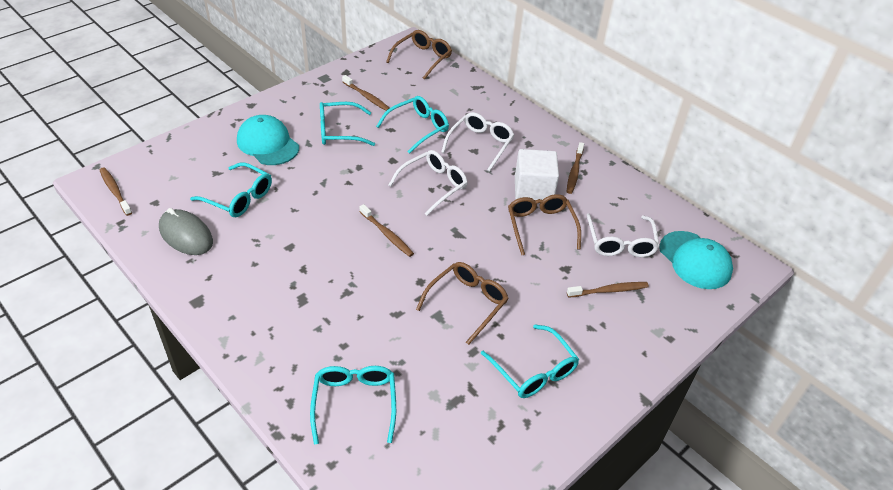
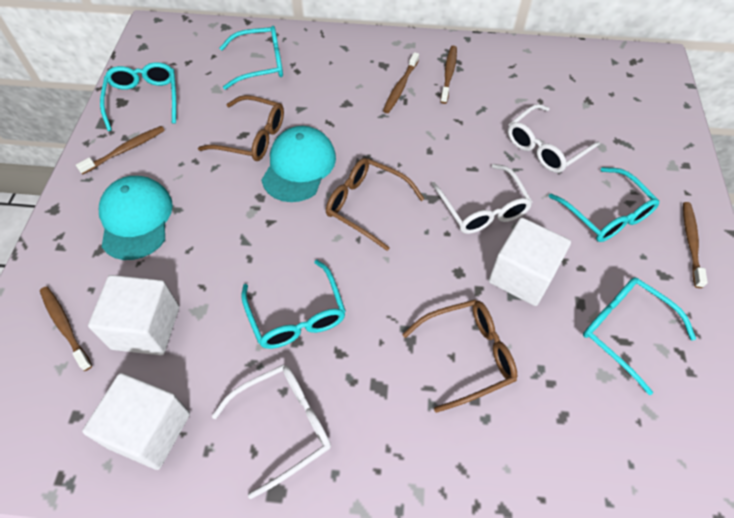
grey mouse: 1 -> 0
white cube: 1 -> 3

